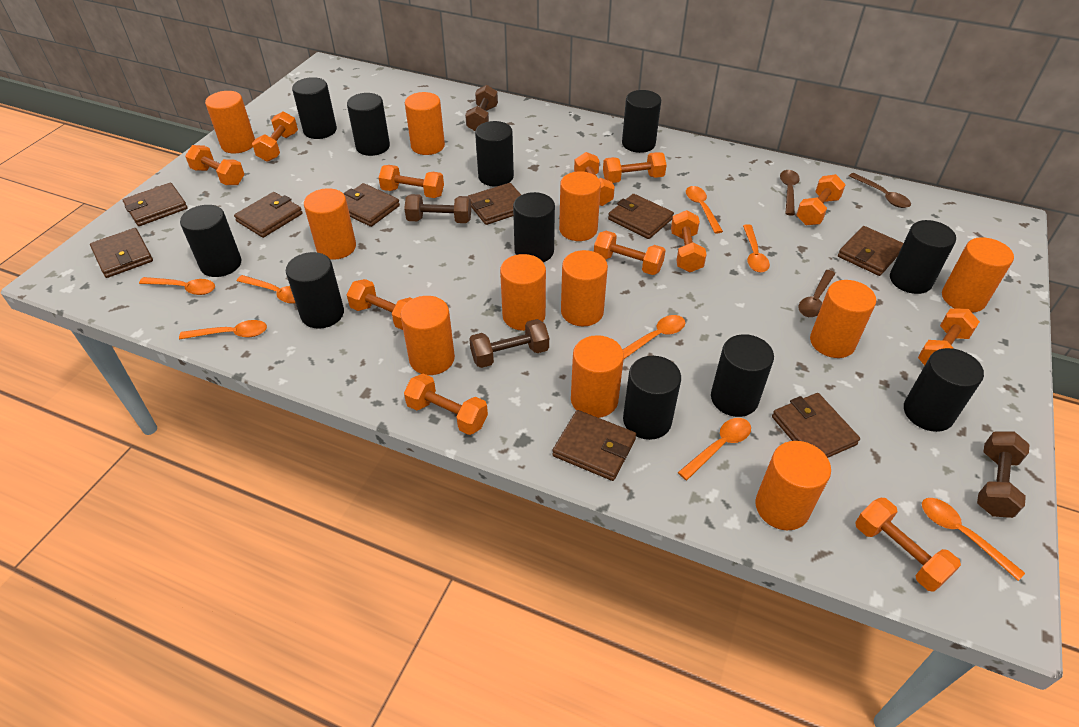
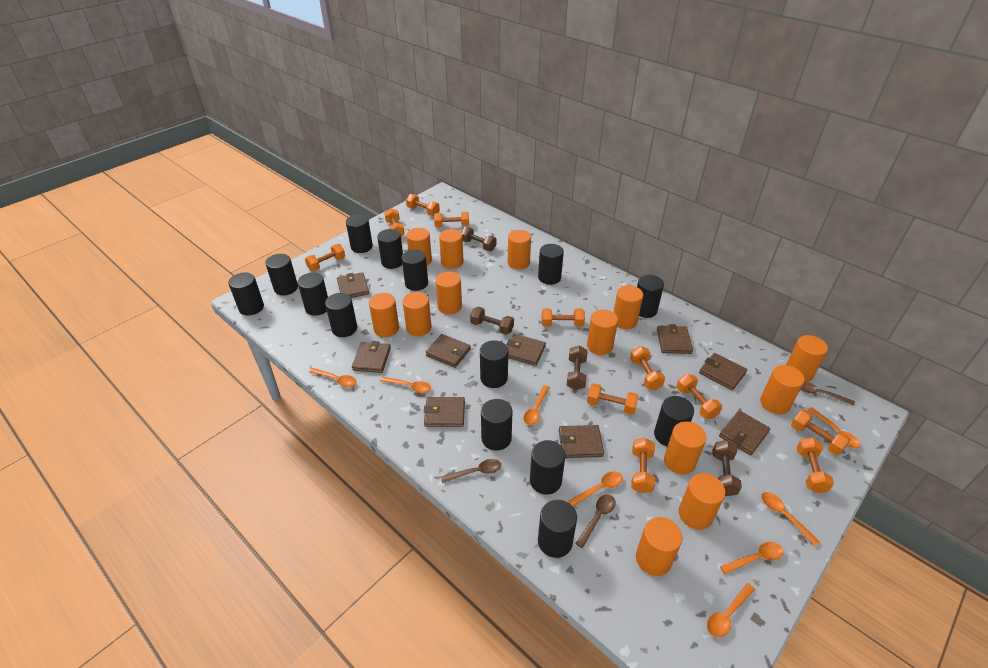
black cylinder: 11 -> 14
orange cylinder: 11 -> 13
orange dumbbell: 12 -> 11

